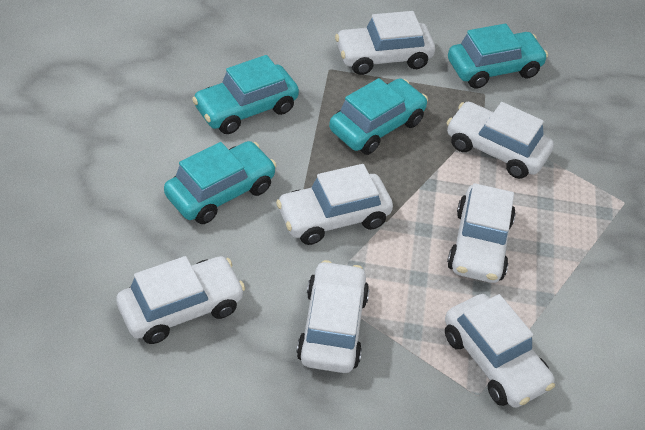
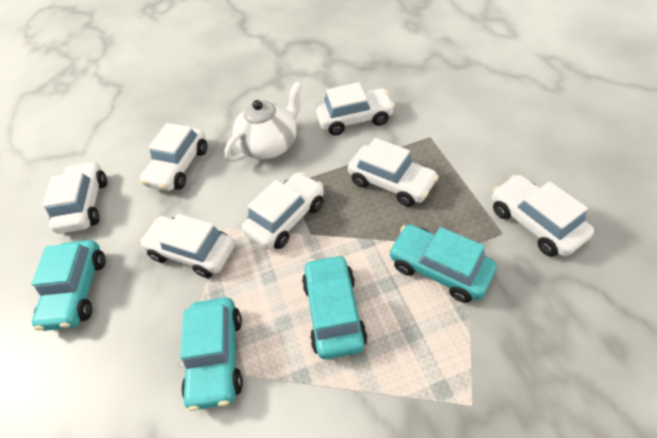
white teapot: 0 -> 1

